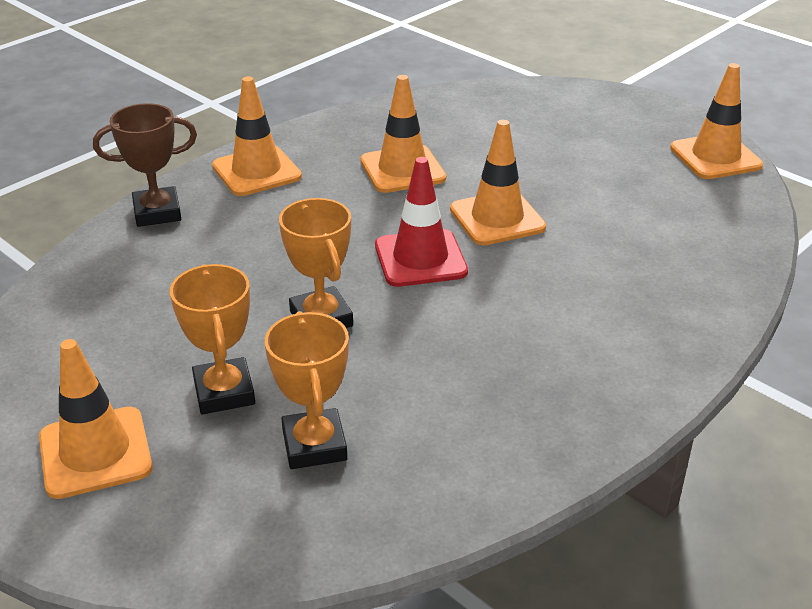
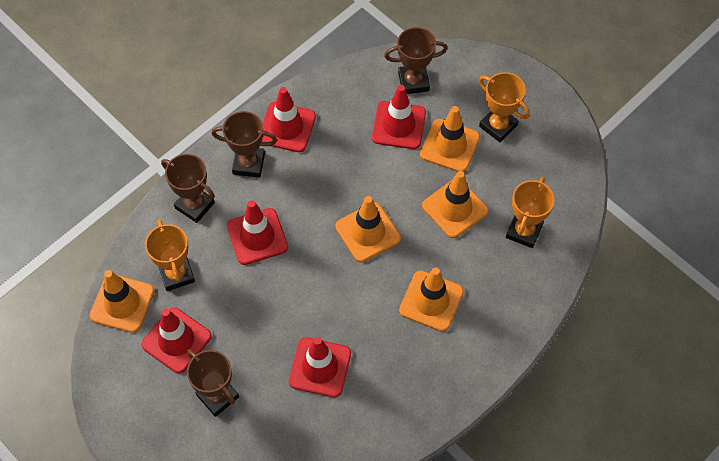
brown trophy: 1 -> 4
red traffic cone: 1 -> 5

